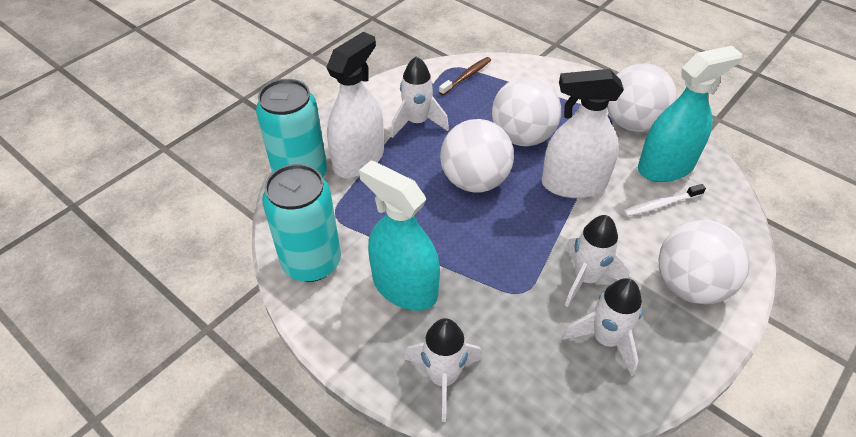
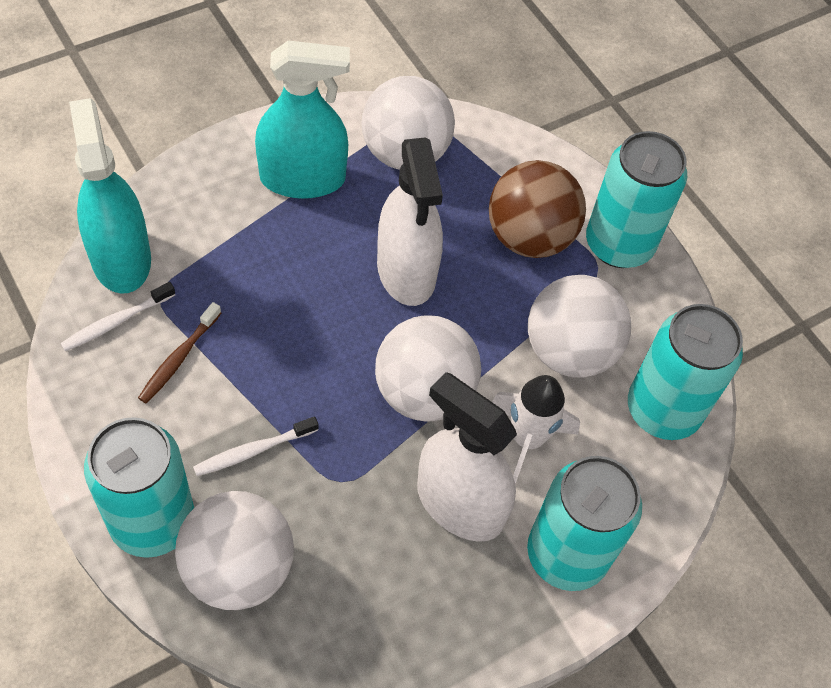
brown ball: 0 -> 1
turquoise can: 2 -> 4
white rocket: 4 -> 1
white toothbrush: 1 -> 2

